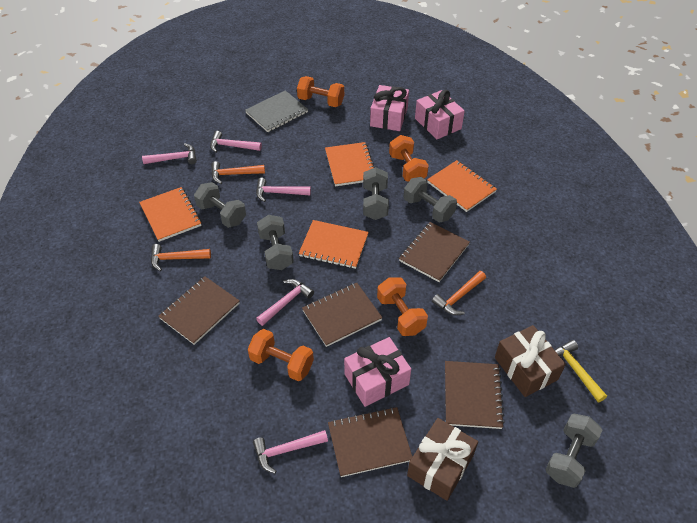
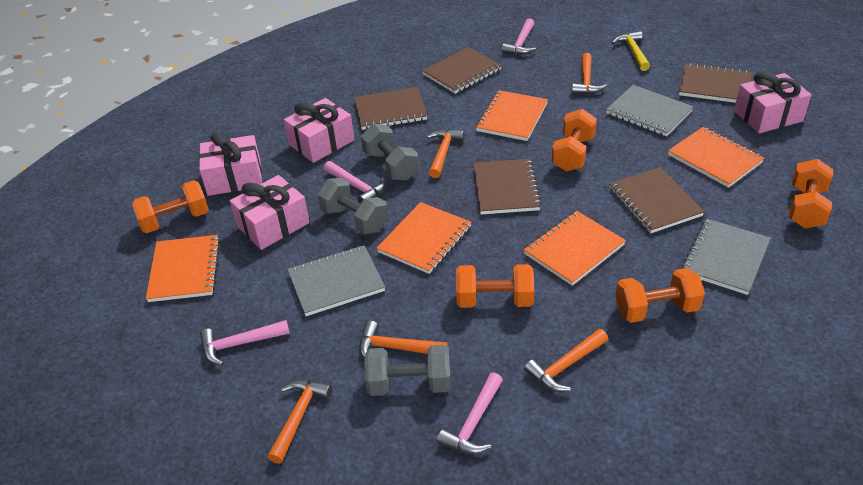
brown gift: 2 -> 0
grey dumbbell: 5 -> 3
grey notebook: 1 -> 3
orange dumbbell: 4 -> 5
orange hammer: 3 -> 5
orange notebook: 4 -> 5
pink gift: 3 -> 4
pink hammer: 5 -> 4

